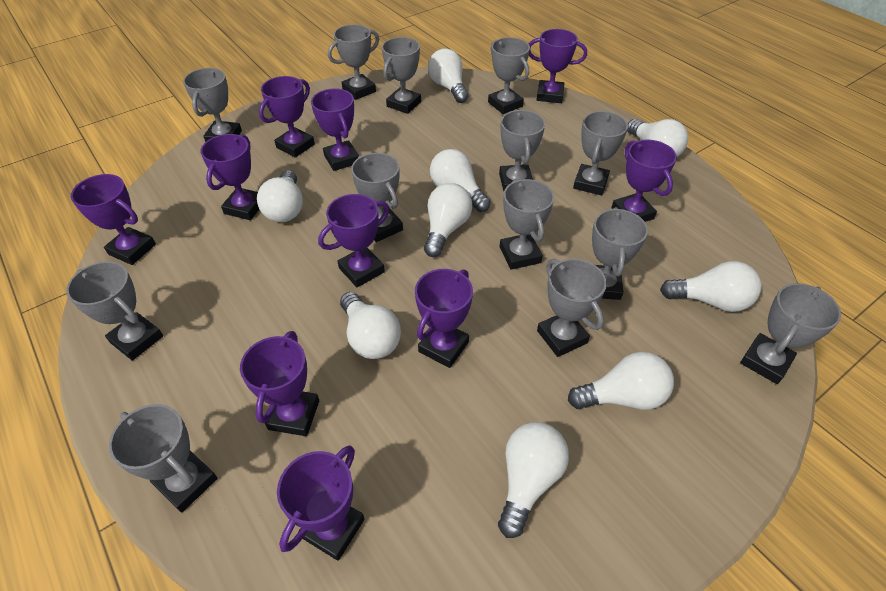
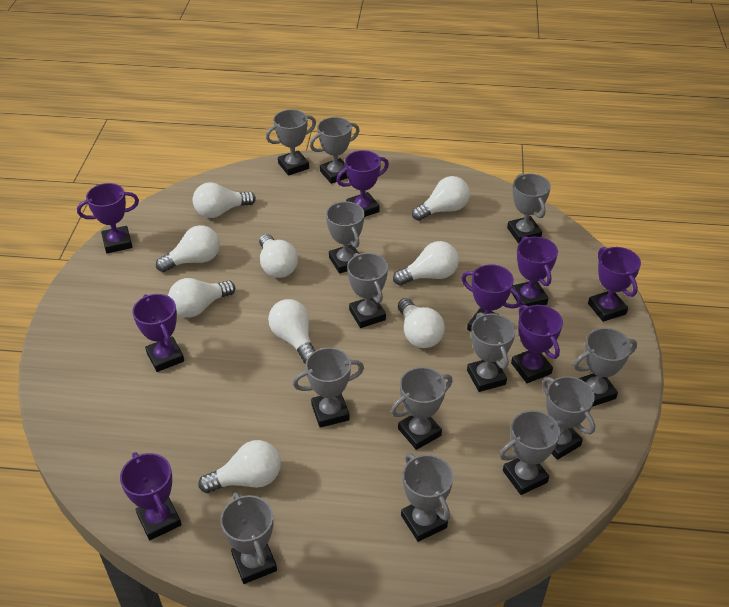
purple trophy: 10 -> 8

